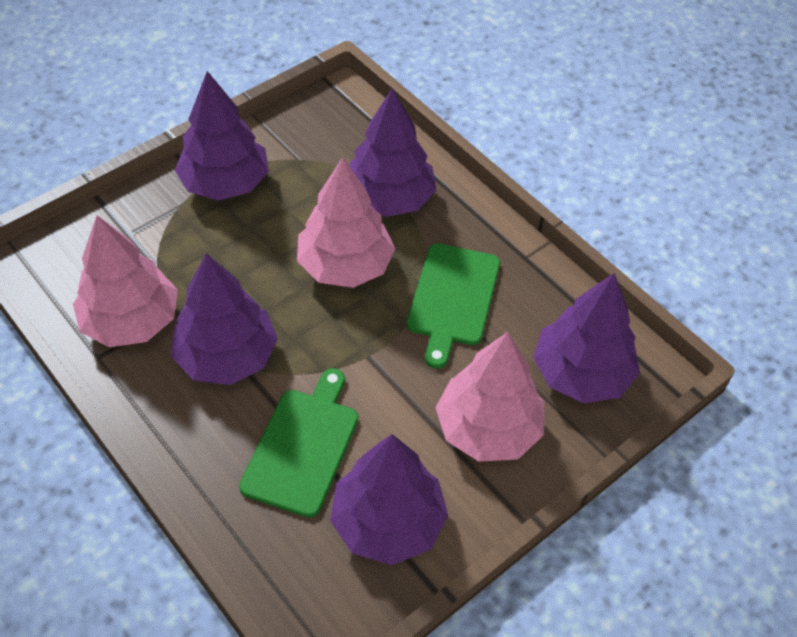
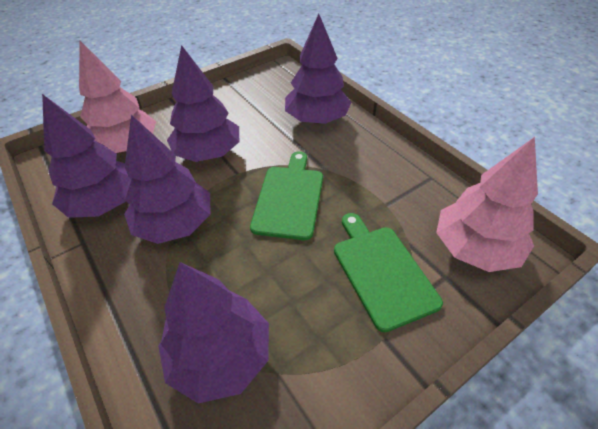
pink tree: 3 -> 2

